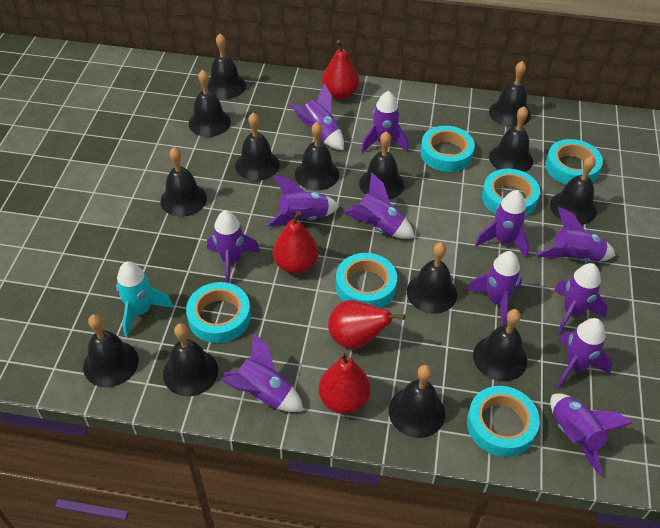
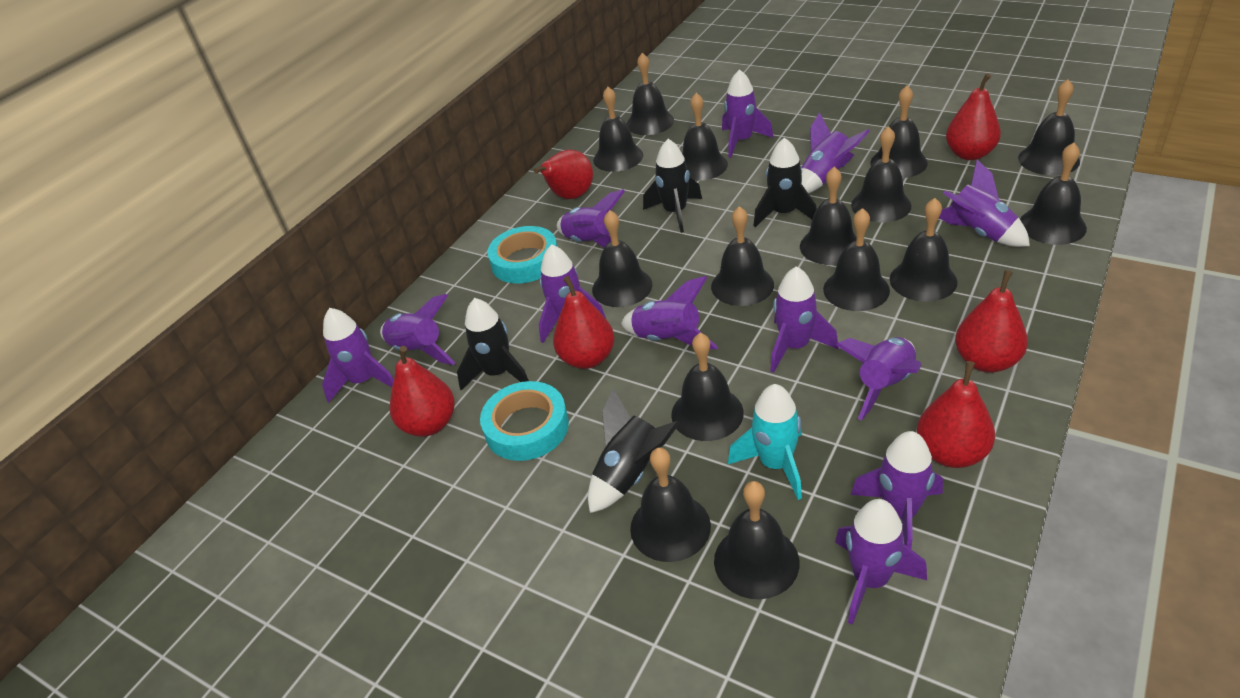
black bell: 14 -> 15
black rocket: 0 -> 4
red pear: 4 -> 6
turquoise tape: 6 -> 2

